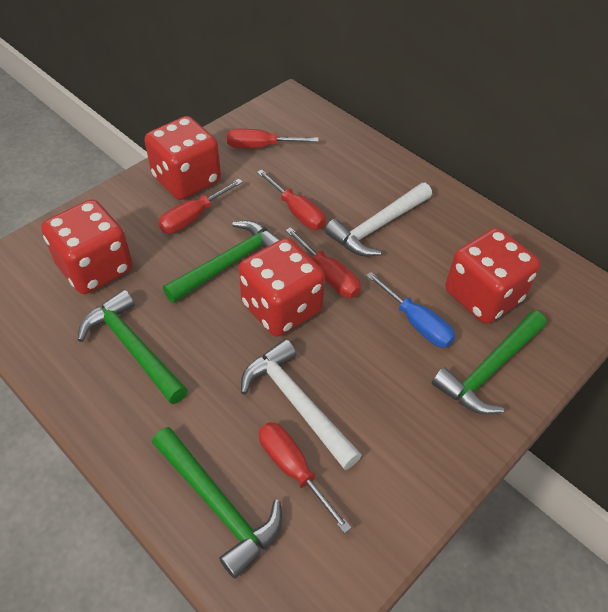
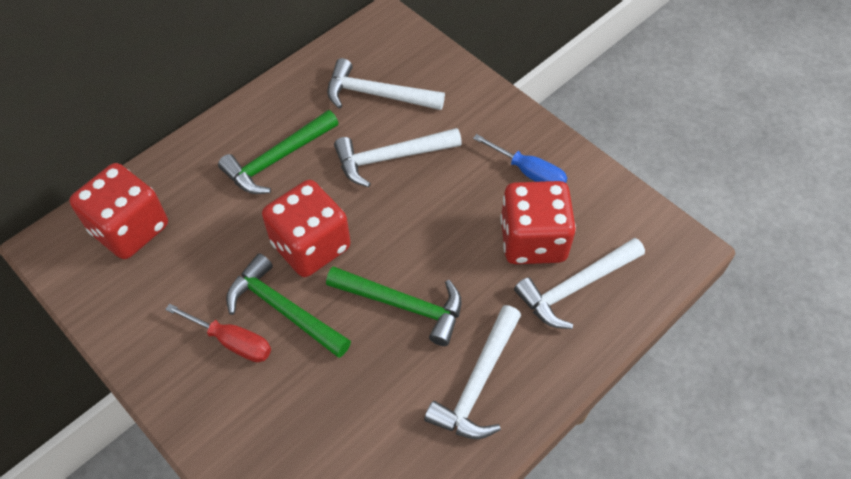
green hammer: 4 -> 3
red dice: 4 -> 3
red screwdriver: 5 -> 1
white hammer: 2 -> 4

